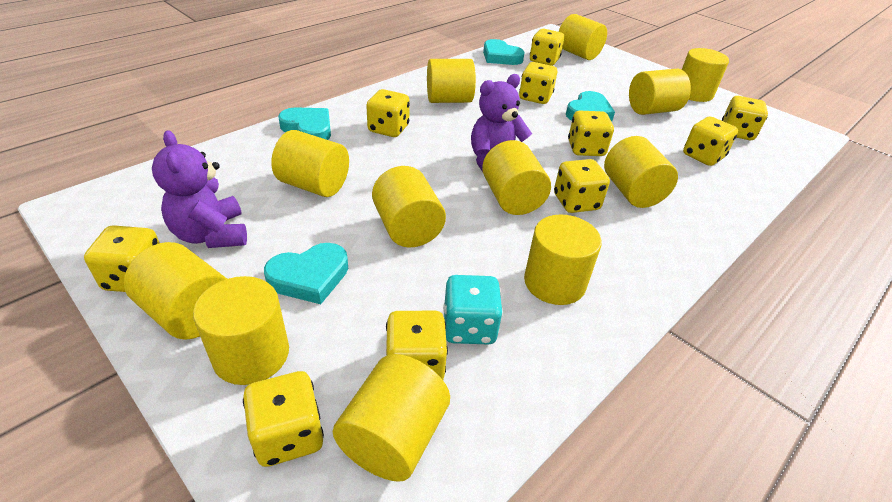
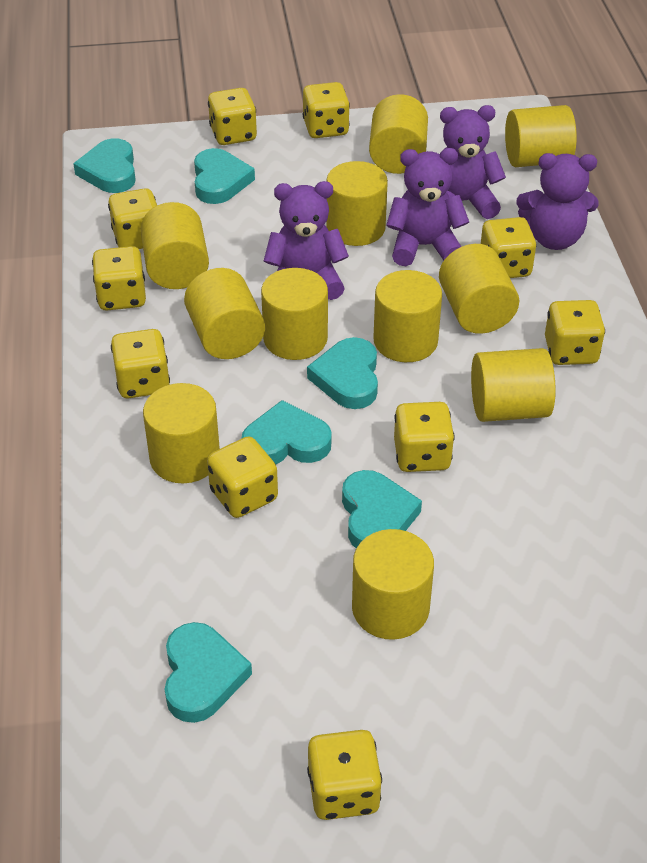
purple teddy bear: 2 -> 4
turquoise dice: 1 -> 0
turquoise heart: 4 -> 6
yellow cylinder: 12 -> 11

